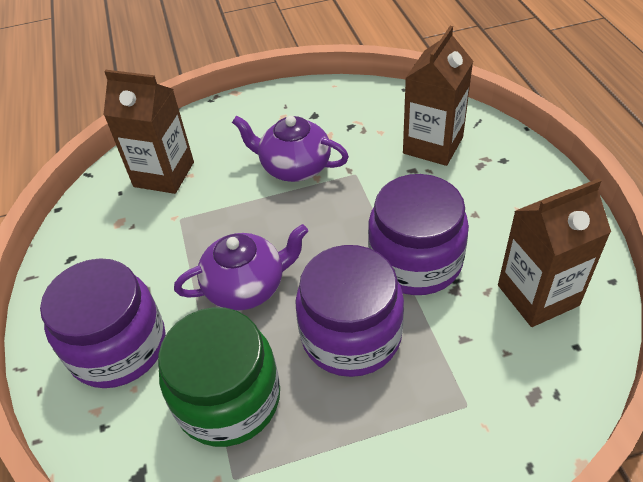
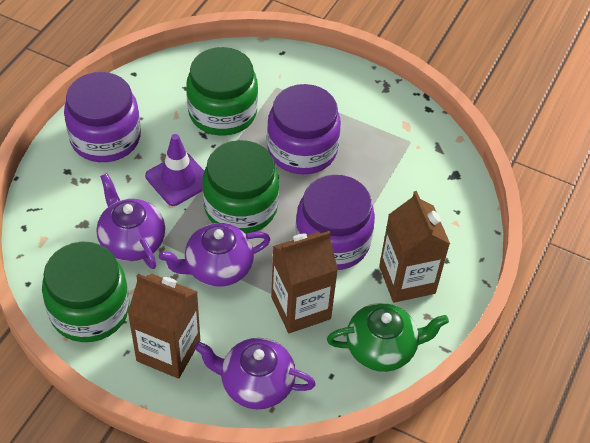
green jar: 1 -> 3
green teapot: 0 -> 1
purple teapot: 2 -> 3
purple traffic cone: 0 -> 1

